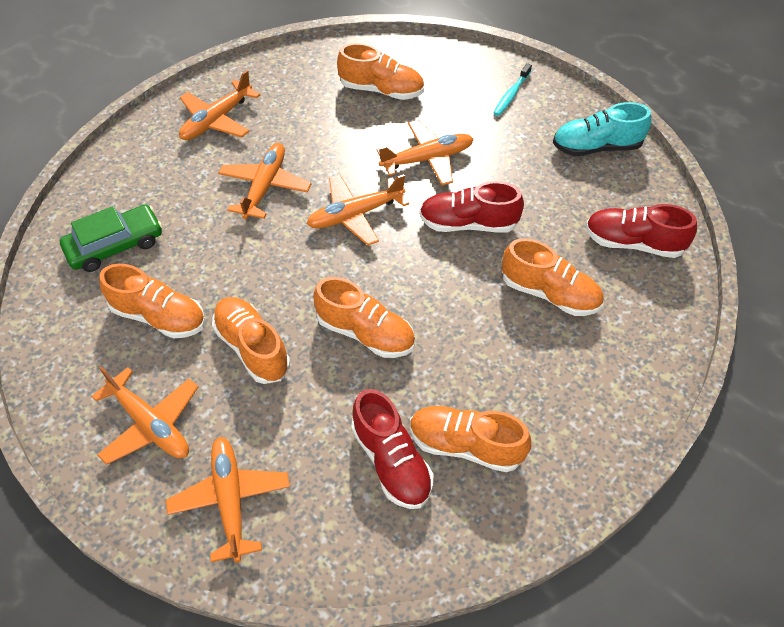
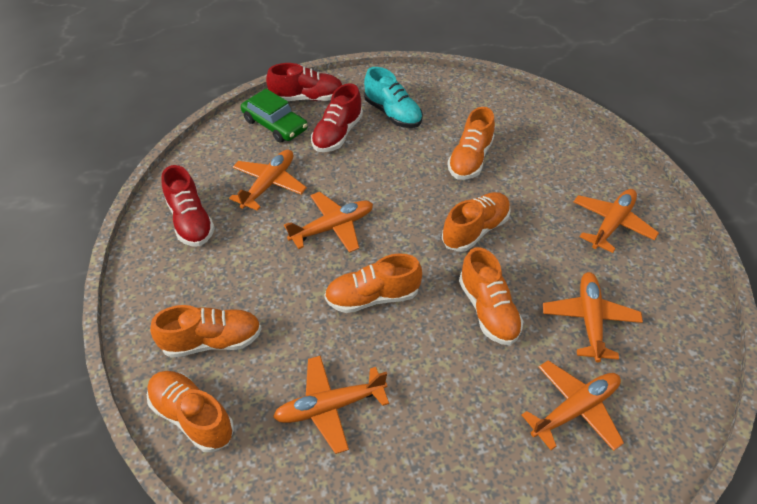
turquoise toothbrush: 1 -> 0

